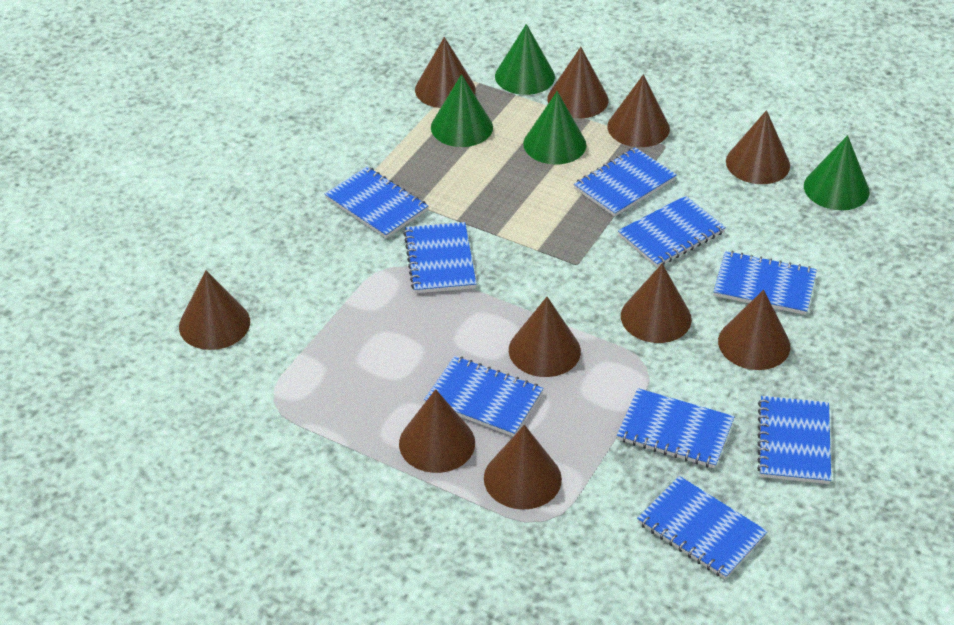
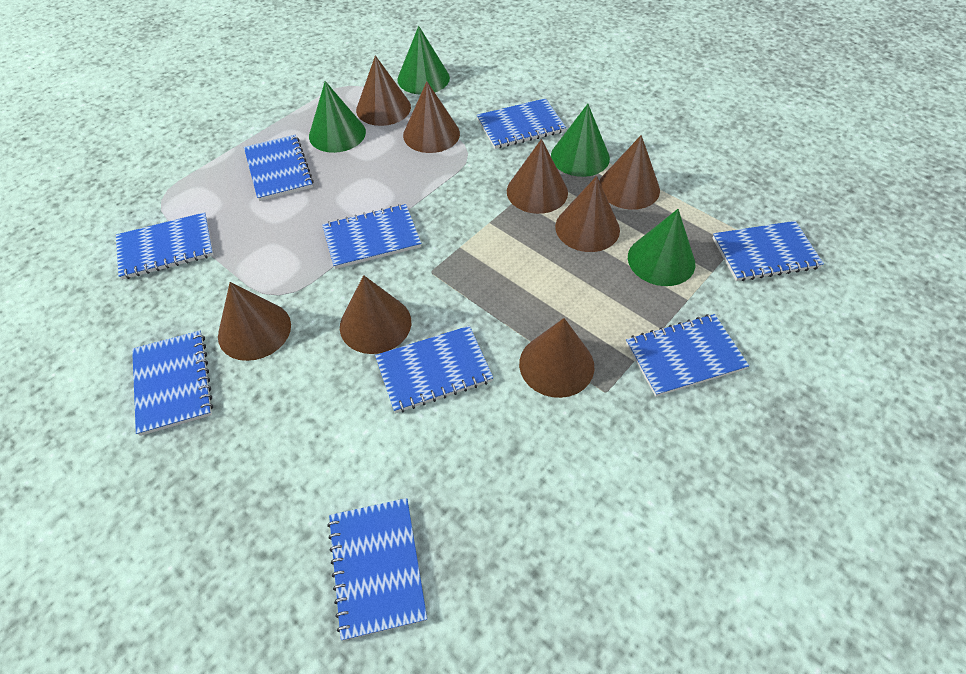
brown cone: 10 -> 8

